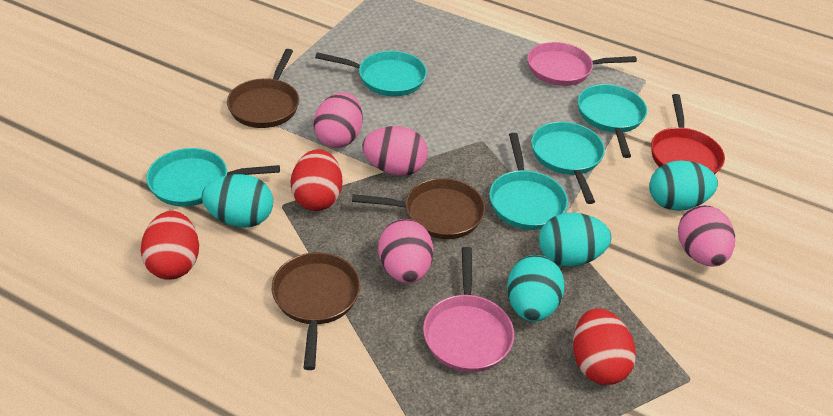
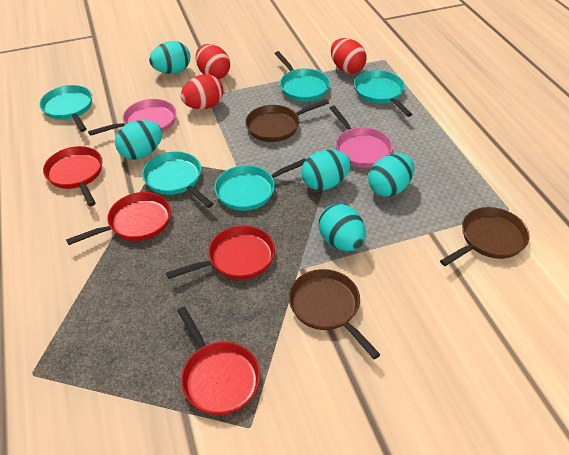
pink egg: 4 -> 0
red pan: 1 -> 4
turquoise egg: 4 -> 5

